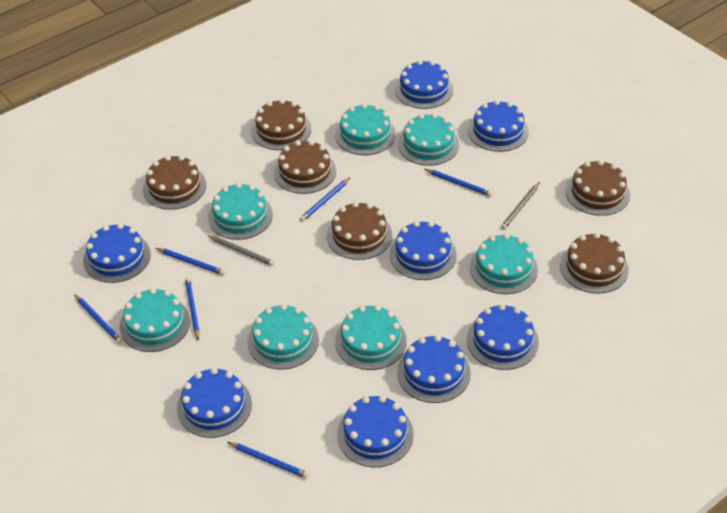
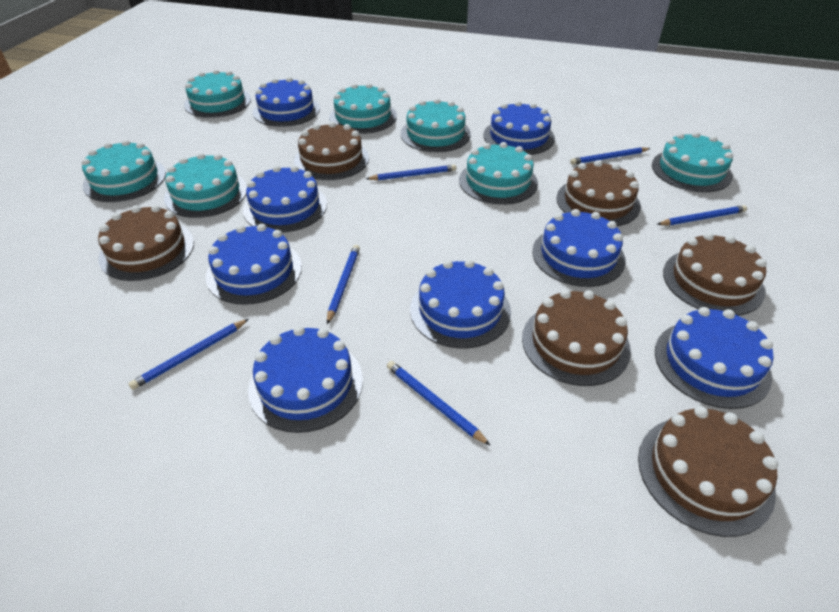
grey pencil: 2 -> 0

